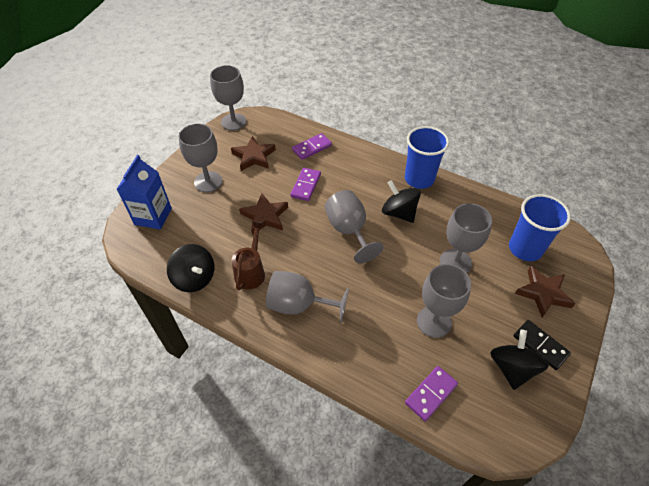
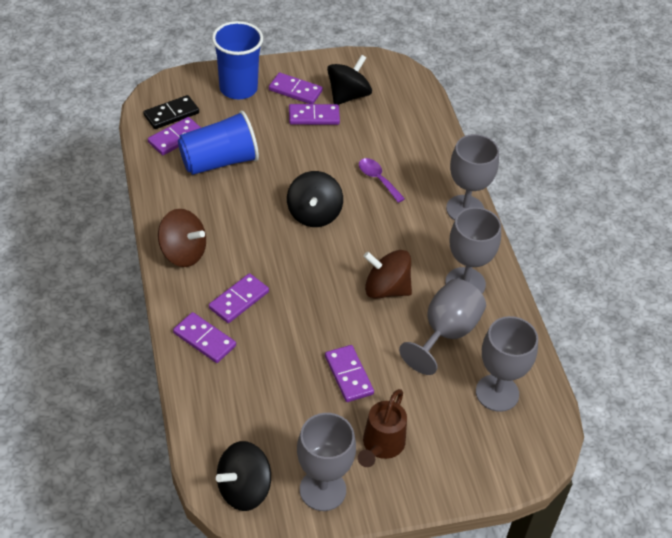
blue carton: 1 -> 0
brown spinning top: 0 -> 2
brown star: 3 -> 0
grey goblet: 6 -> 5
purple domino: 3 -> 6
purple spoon: 0 -> 1

